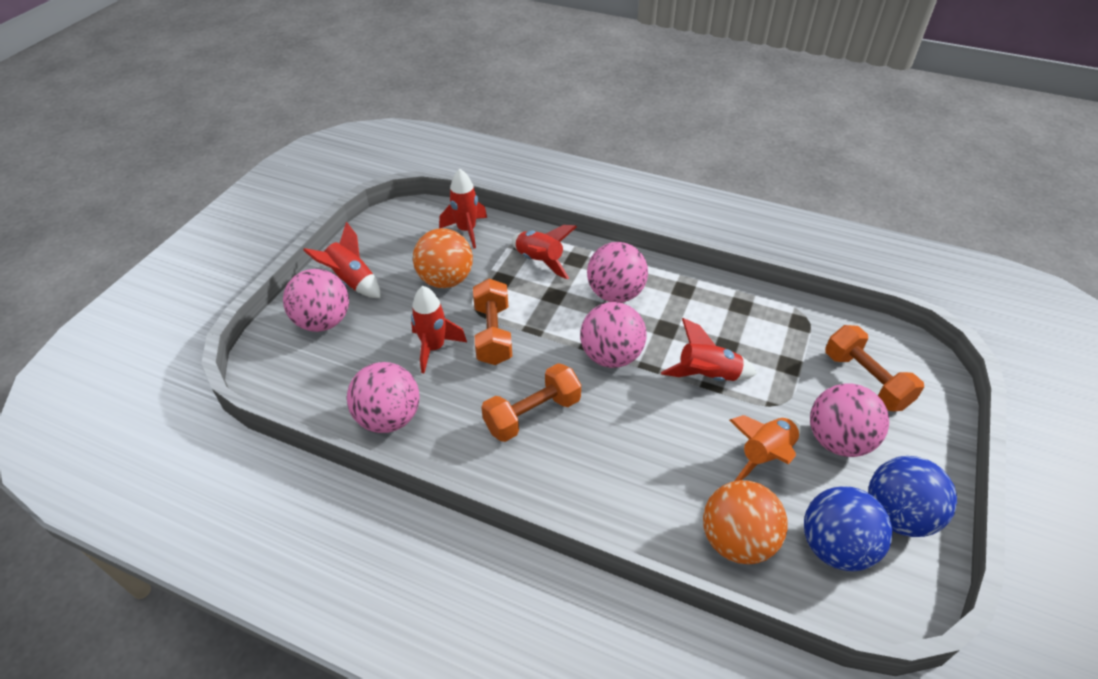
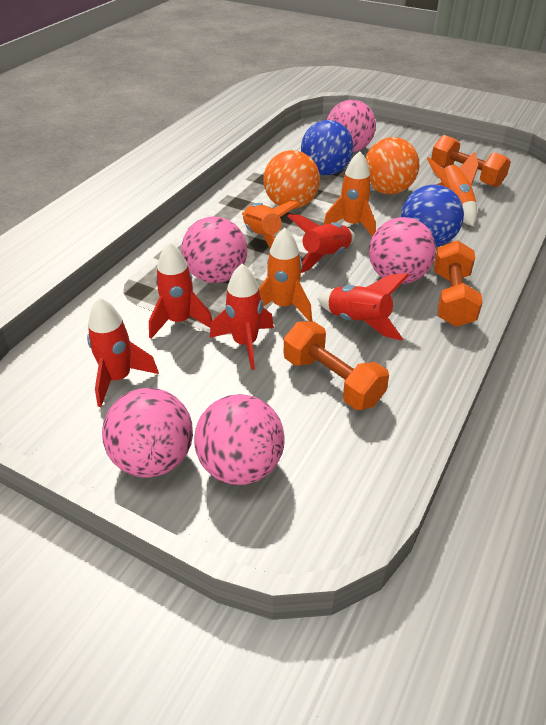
orange rocket: 1 -> 4

